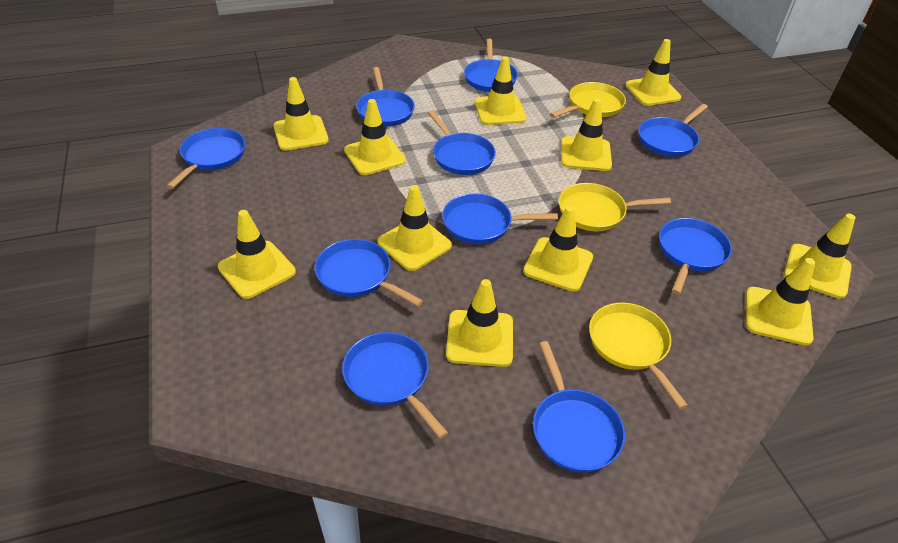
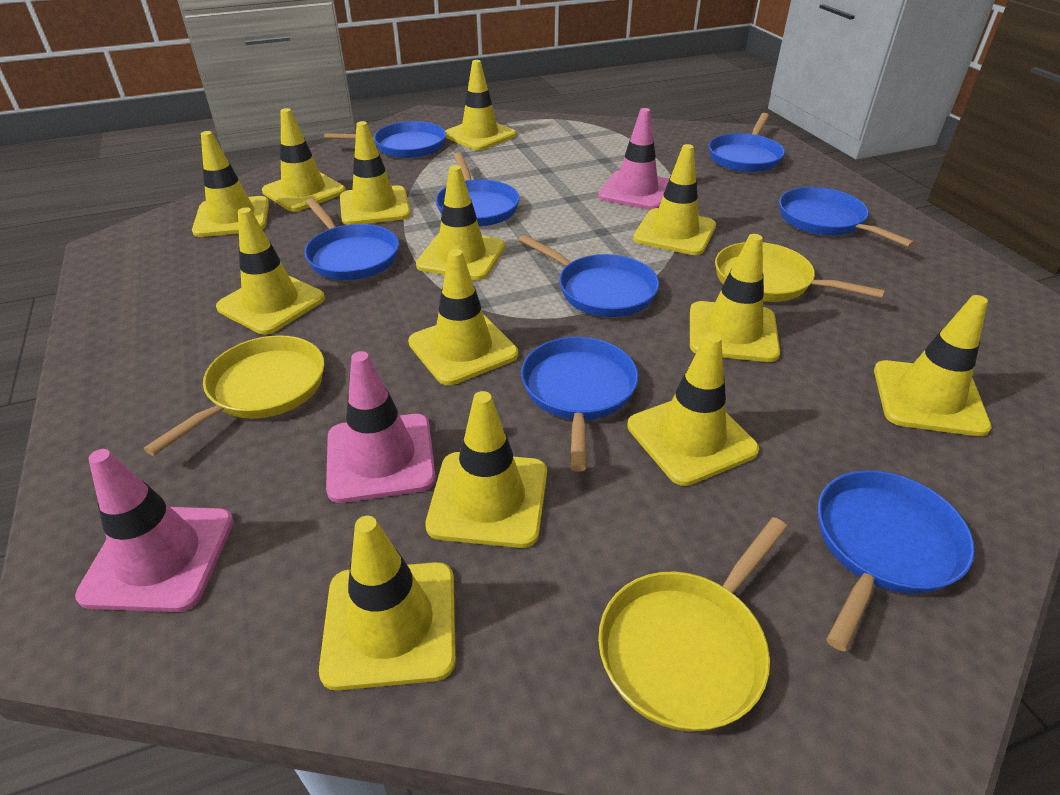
blue pan: 10 -> 8
pink traffic cone: 0 -> 3
yellow traffic cone: 11 -> 13

